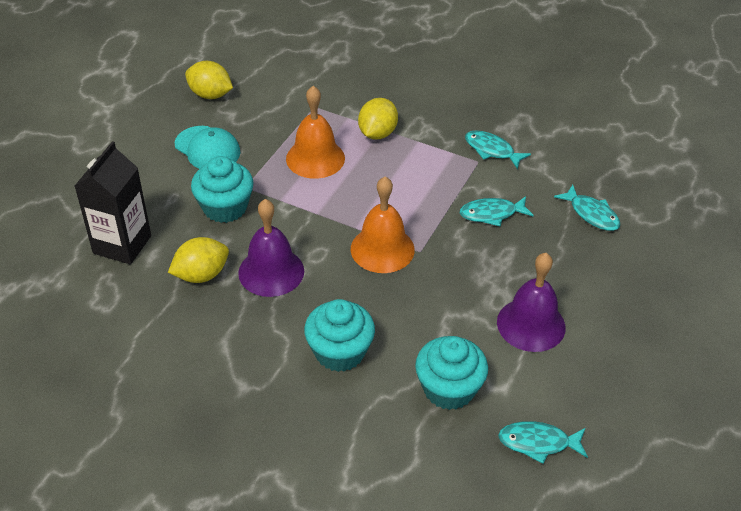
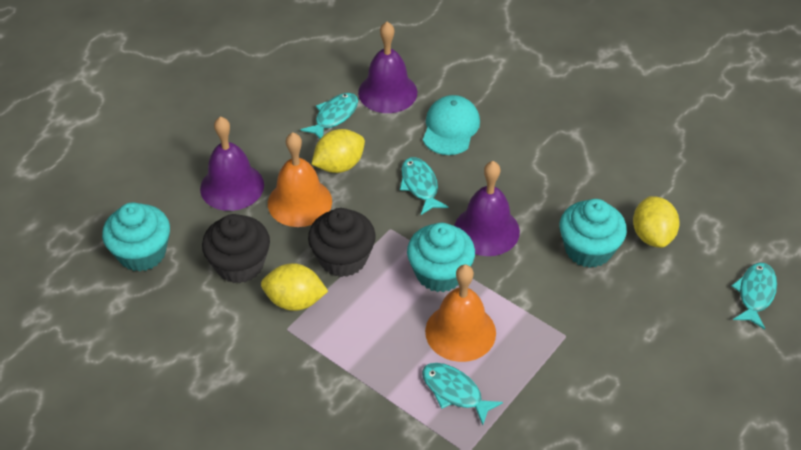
black carton: 1 -> 0
black cupcake: 0 -> 2
purple bell: 2 -> 3

